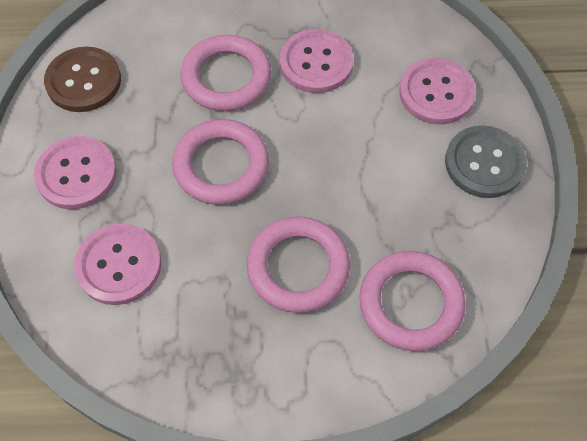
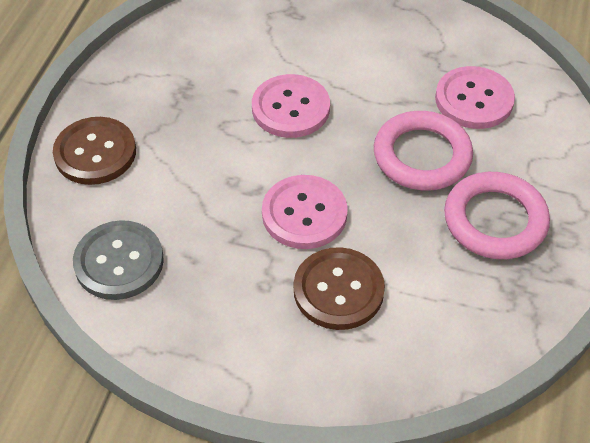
brown button: 1 -> 2
pink button: 4 -> 3
pink ring: 4 -> 2

